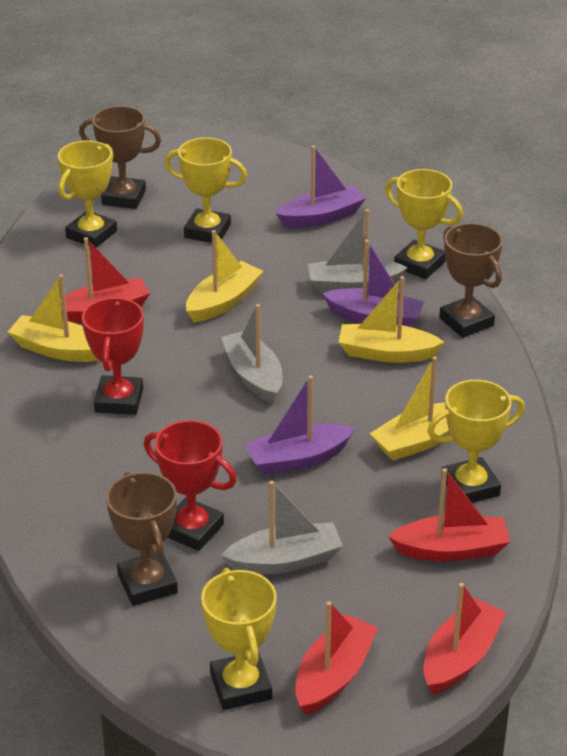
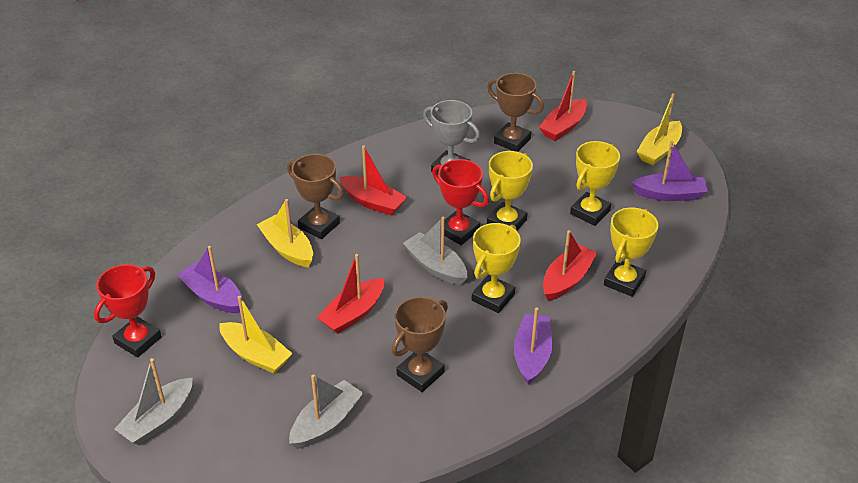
grey trophy: 0 -> 1
yellow boat: 4 -> 3
yellow trophy: 5 -> 4

